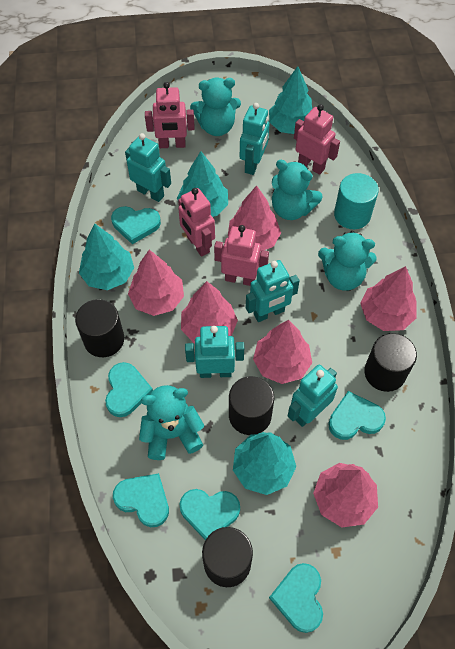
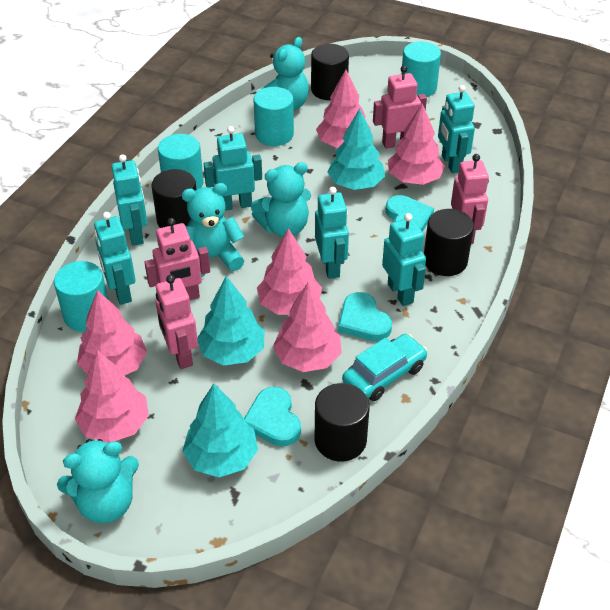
turquoise car: 0 -> 1
turquoise cylinder: 1 -> 4
turquoise heart: 6 -> 3
turquoise robot: 5 -> 6
turquoise tree: 4 -> 3

